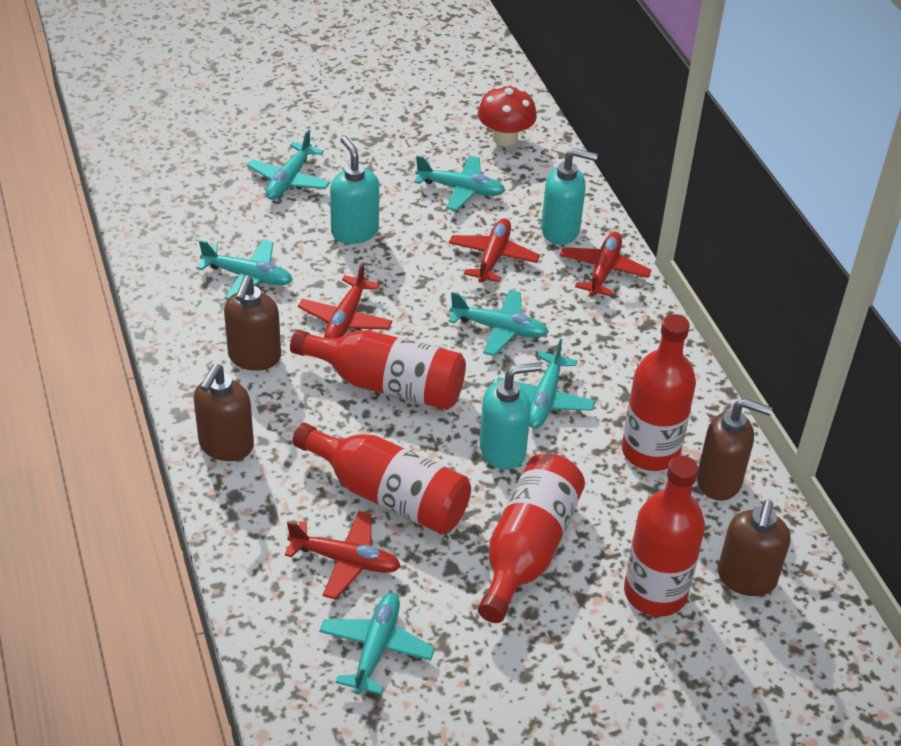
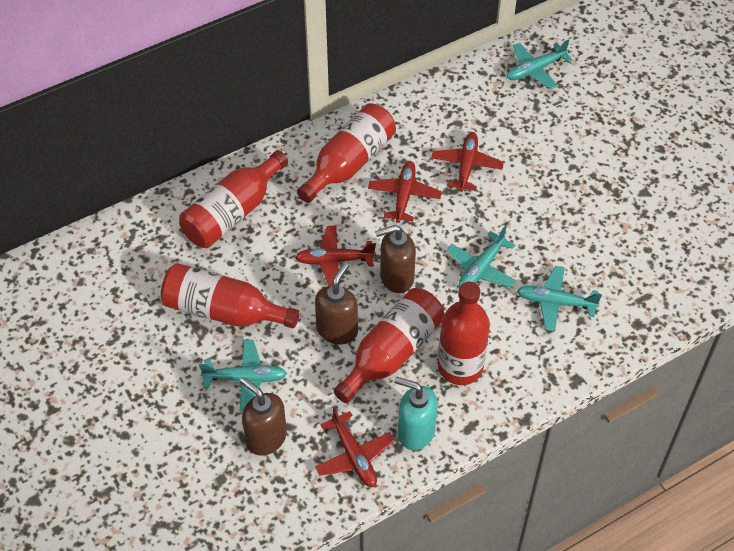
brown soap dispenser: 4 -> 3
red mushroom: 1 -> 0
turquoise plane: 6 -> 4
turquoise soap dispenser: 3 -> 1

